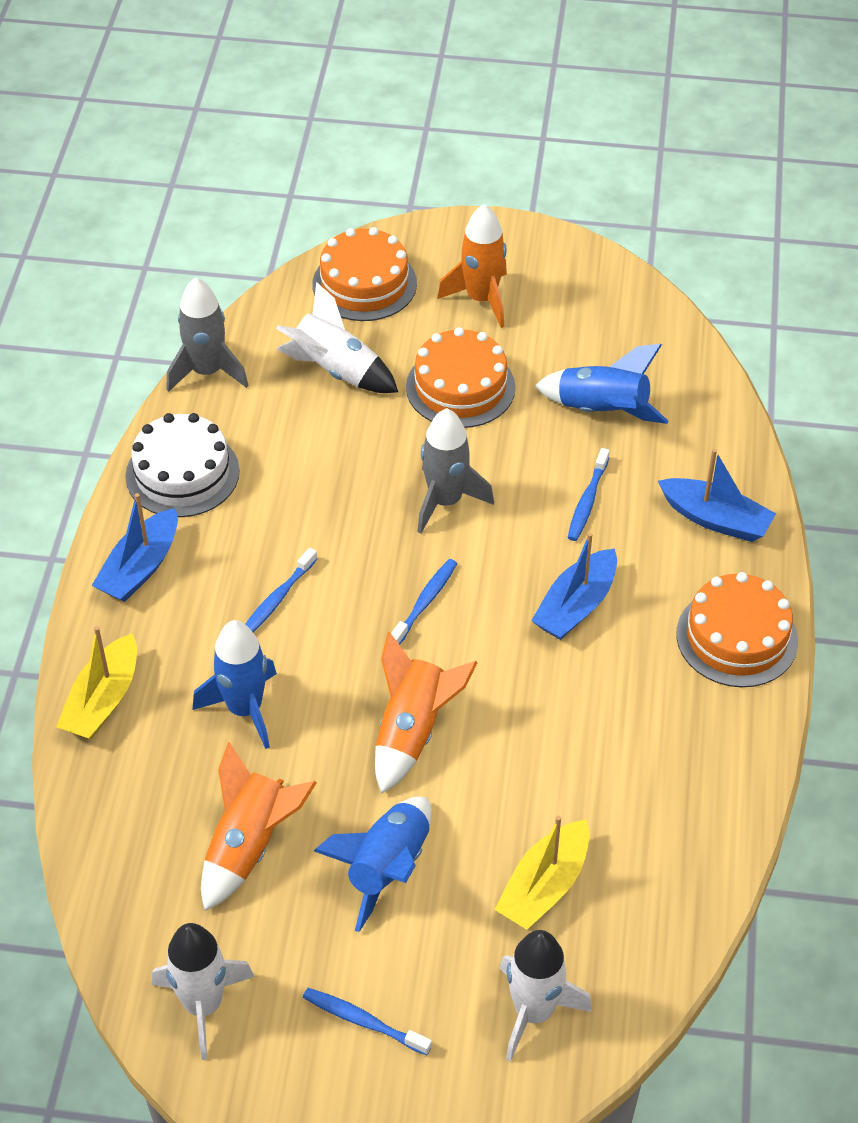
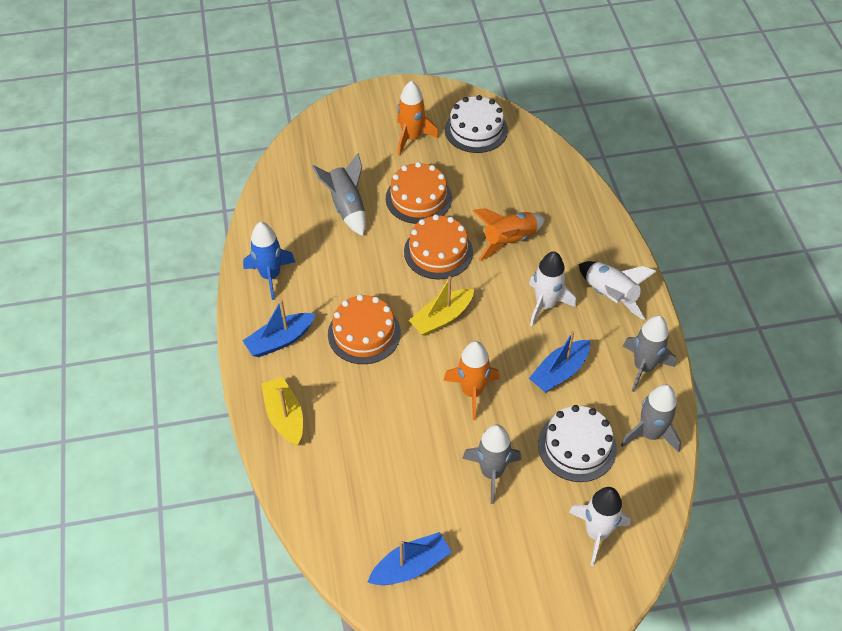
blue rocket: 3 -> 1
blue toothbrush: 4 -> 0
grey rocket: 2 -> 4
white cake: 1 -> 2

